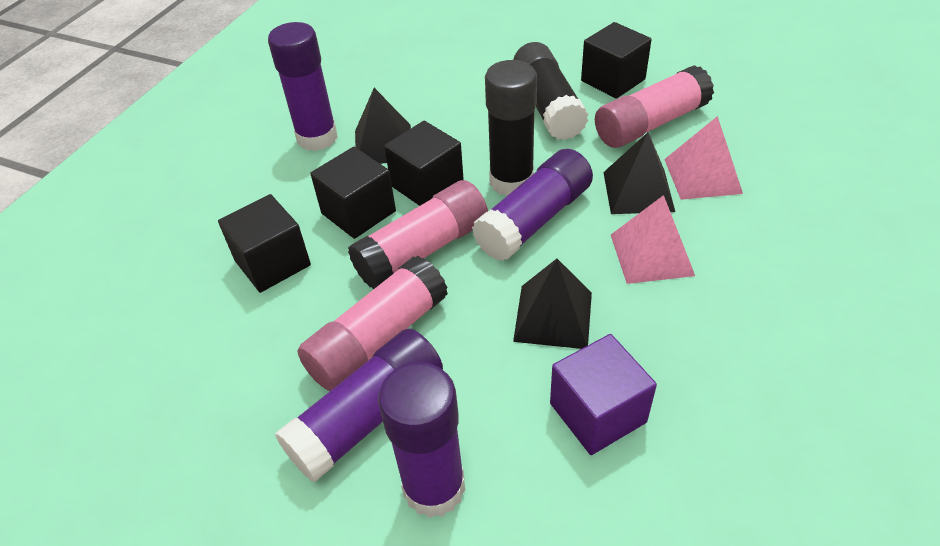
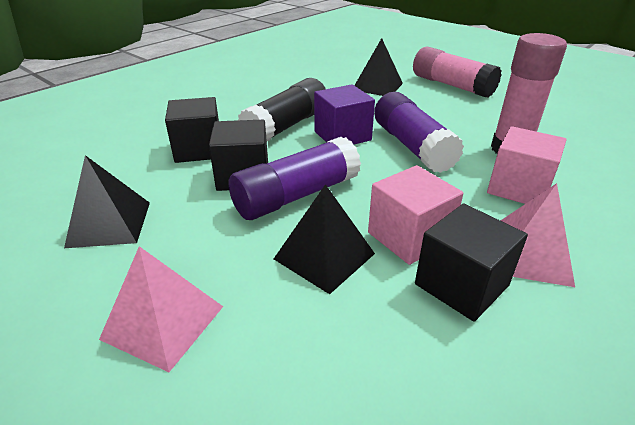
black cube: 4 -> 3
black glue stick: 2 -> 1
pink cube: 0 -> 2
pink glue stick: 3 -> 2
purple glue stick: 4 -> 2

